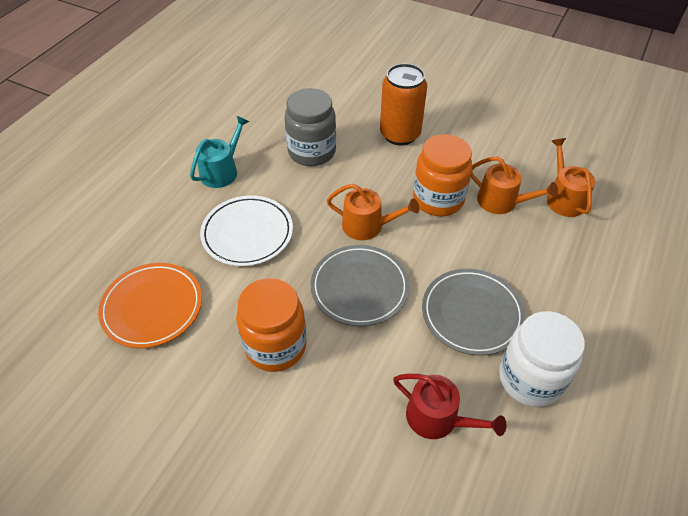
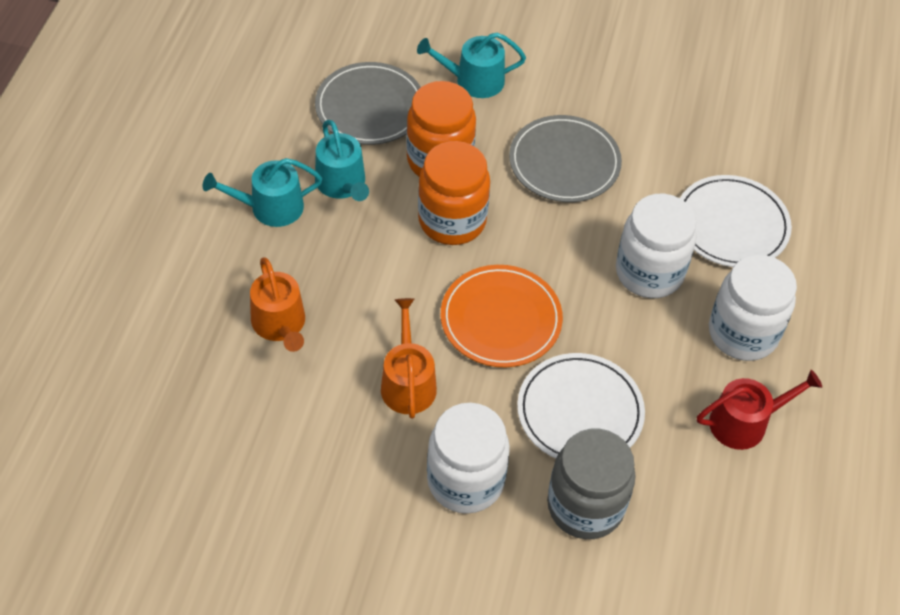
orange can: 1 -> 0
orange watering can: 3 -> 2
turquoise watering can: 1 -> 3
white jar: 1 -> 3
white plate: 1 -> 2

